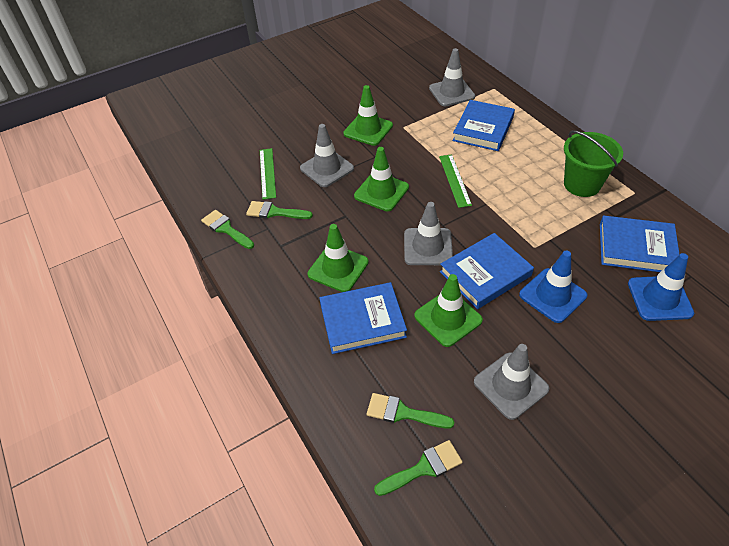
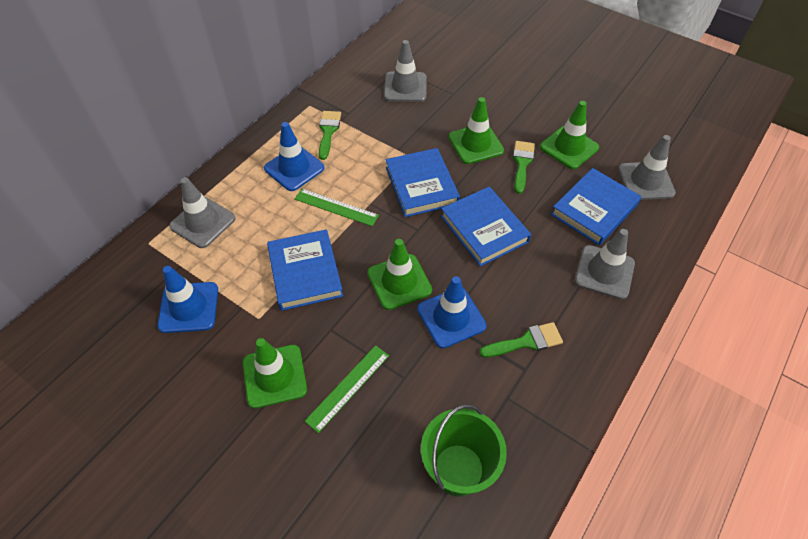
blue traffic cone: 2 -> 3
green brush: 4 -> 3

